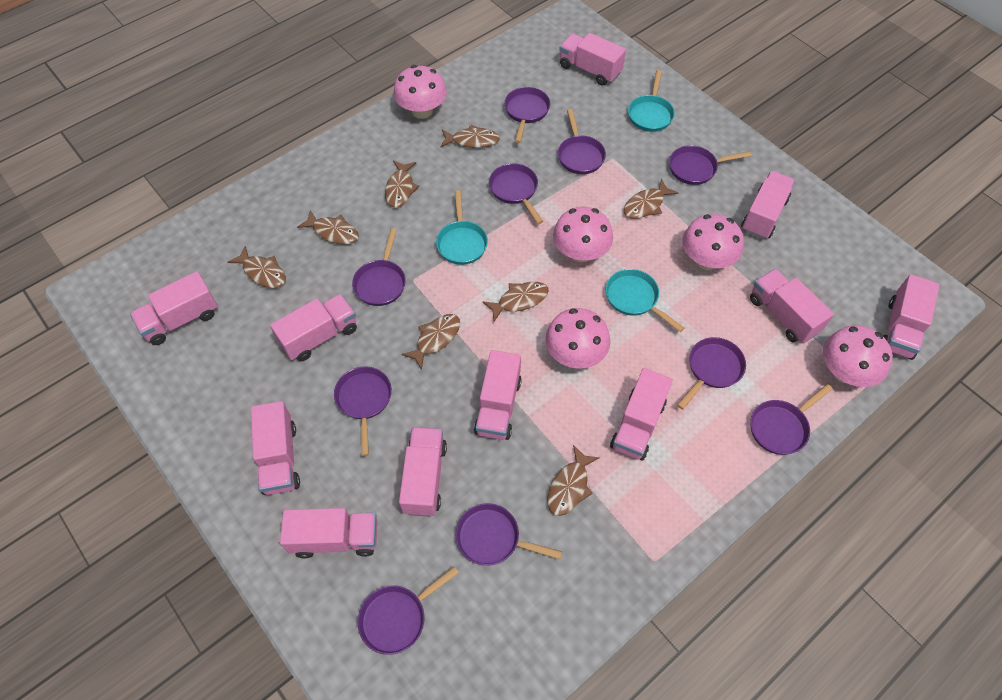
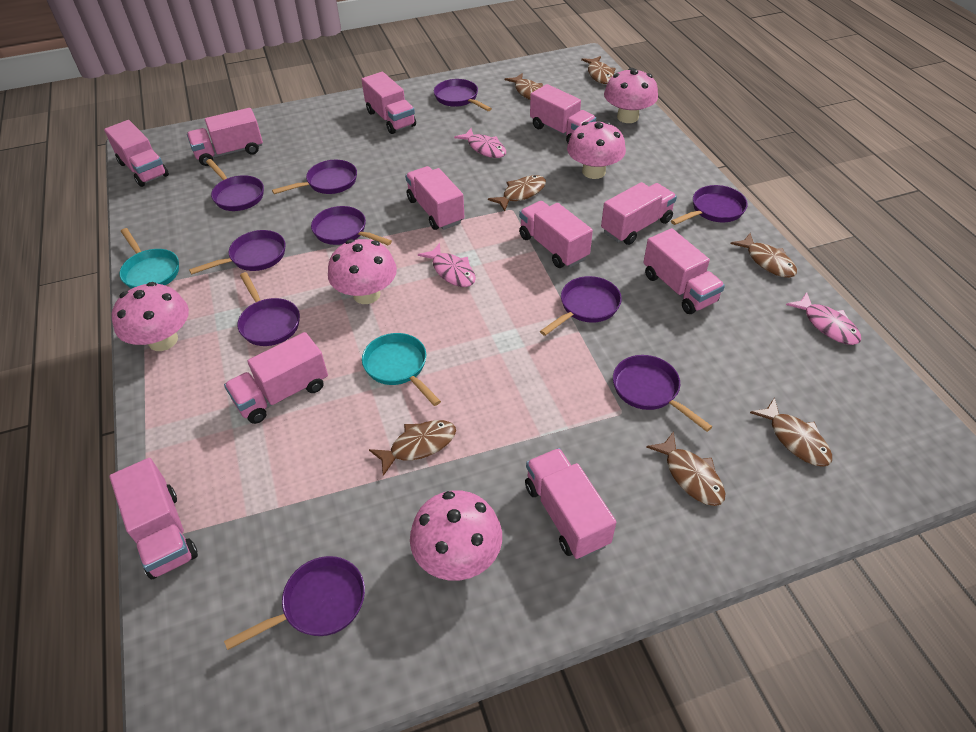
brown fish: 8 -> 7
pink fish: 0 -> 3
turquoise pan: 3 -> 2

